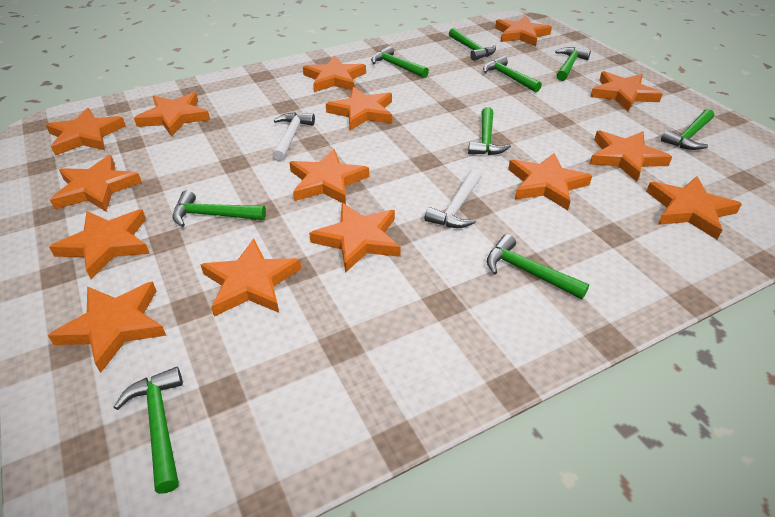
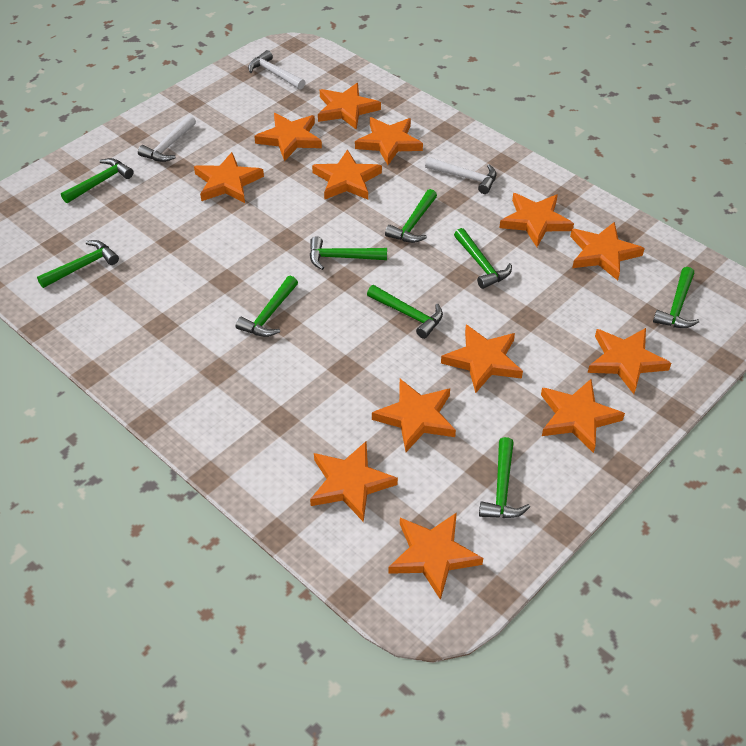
orange star: 15 -> 13
white hammer: 2 -> 3

